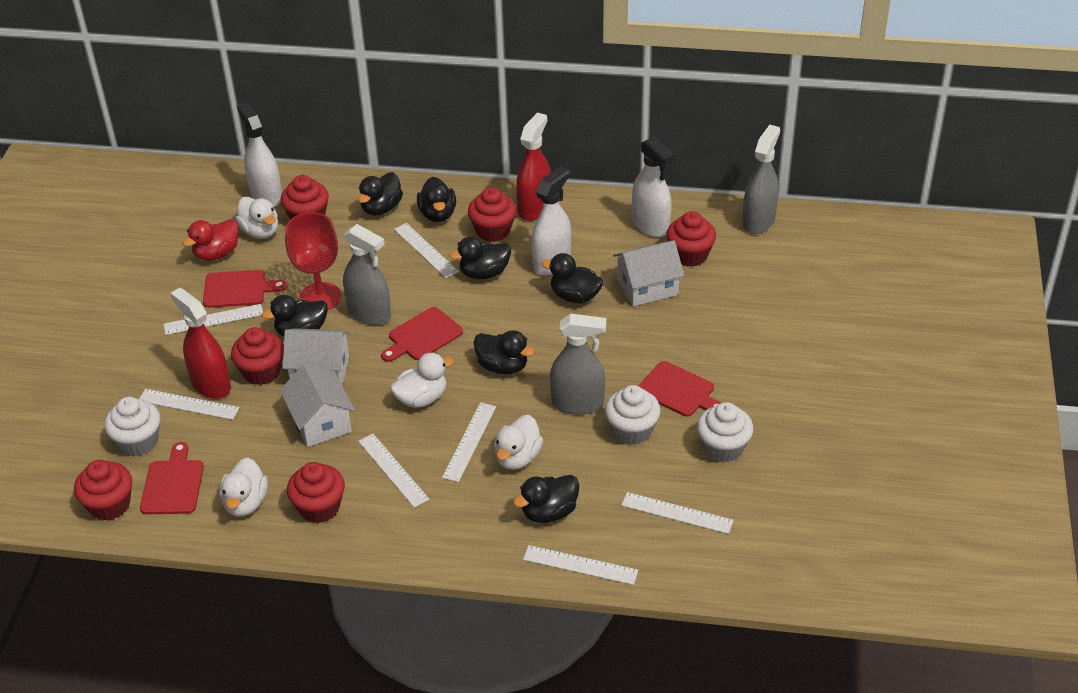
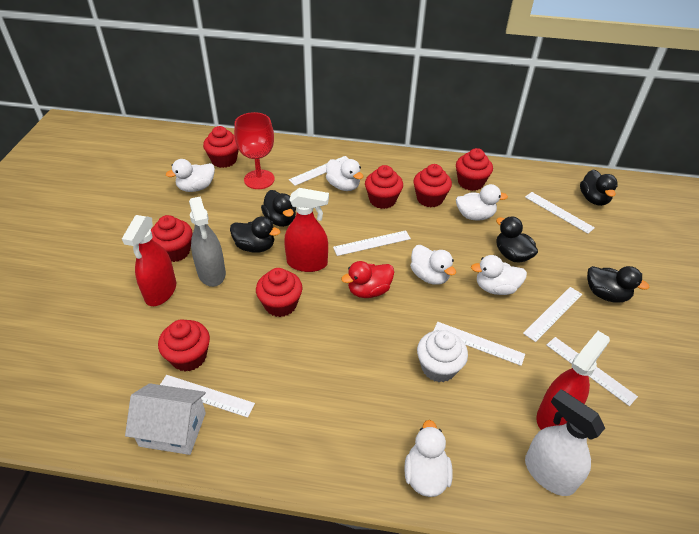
black duck: 7 -> 5
grey spray bottle: 3 -> 1
red cupcake: 6 -> 7
red cutting board: 4 -> 0
red spray bottle: 2 -> 3
white cupcake: 3 -> 1
white duck: 4 -> 6
white house: 3 -> 1
white spray bottle: 3 -> 1

